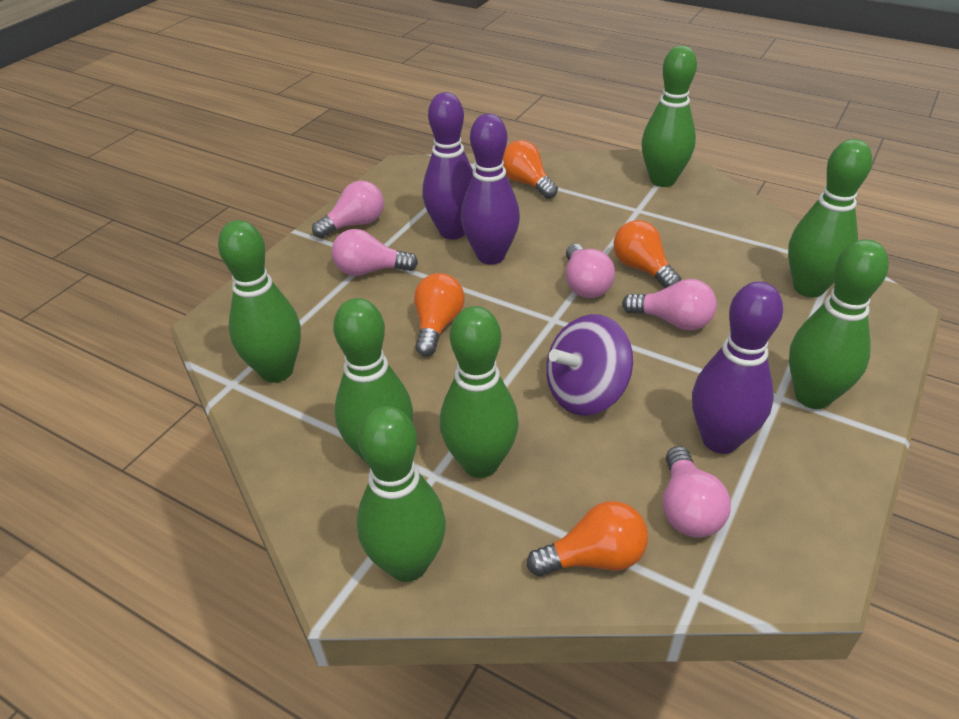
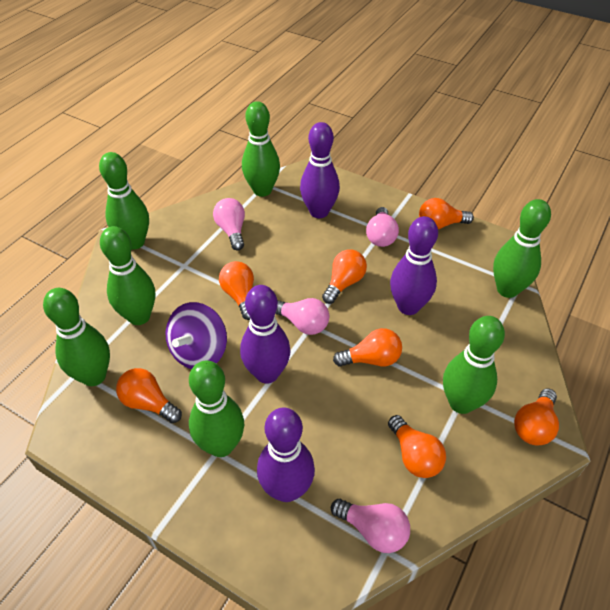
orange light bulb: 4 -> 7
pink light bulb: 5 -> 4
purple bowling pin: 3 -> 4

